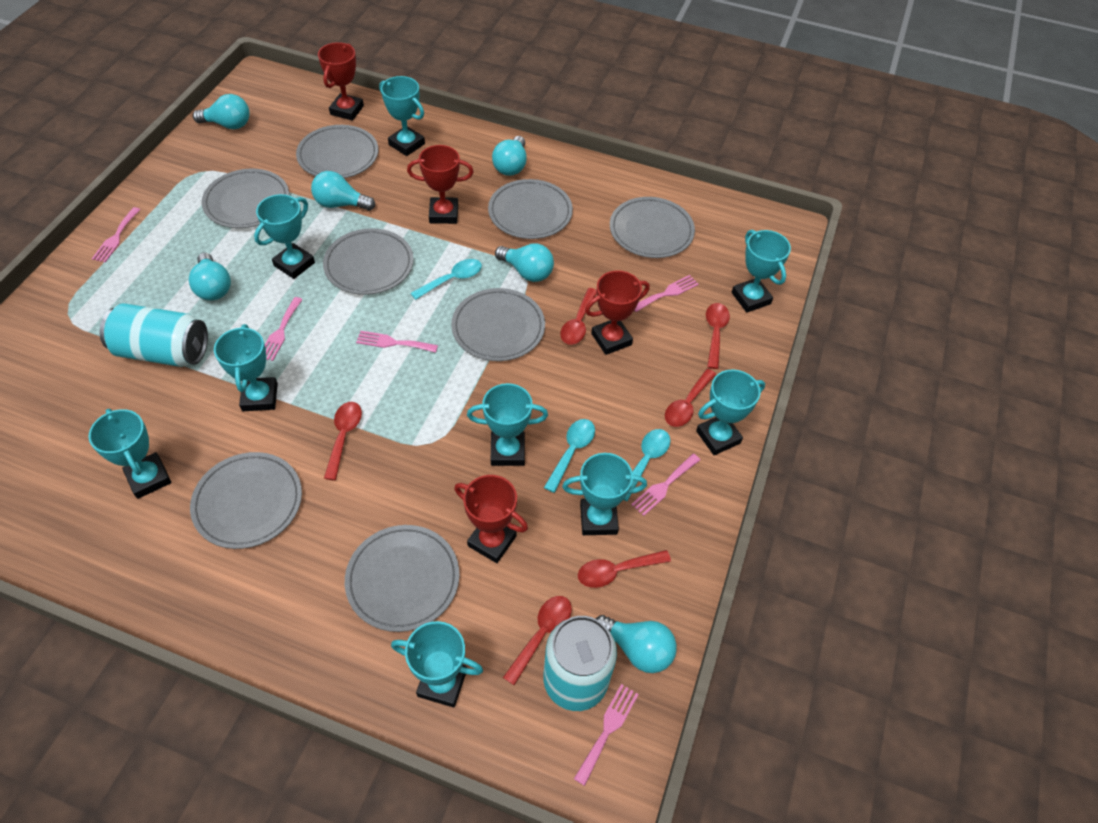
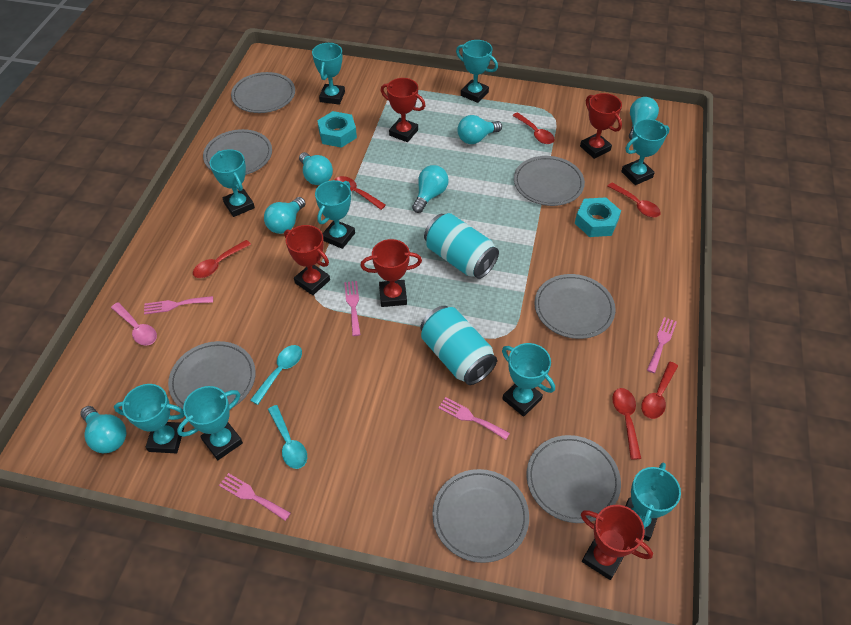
grey plate: 8 -> 7
pink fork: 6 -> 5
pink spoon: 0 -> 1
red trophy: 4 -> 5
turquoise nut: 0 -> 2
turquoise spoon: 3 -> 2

